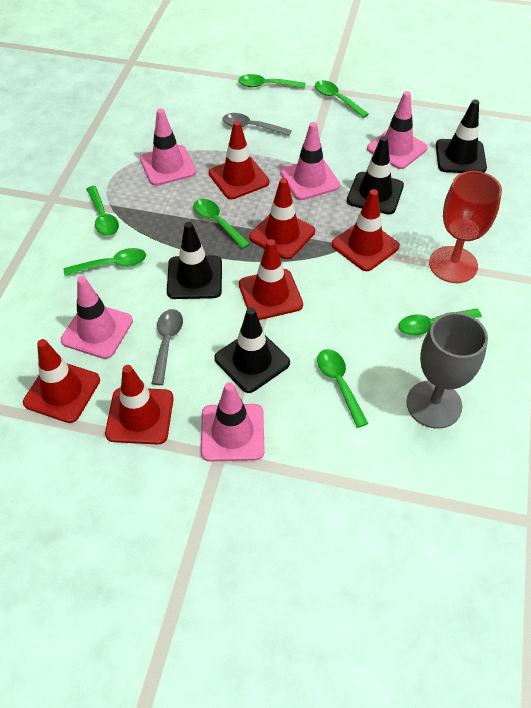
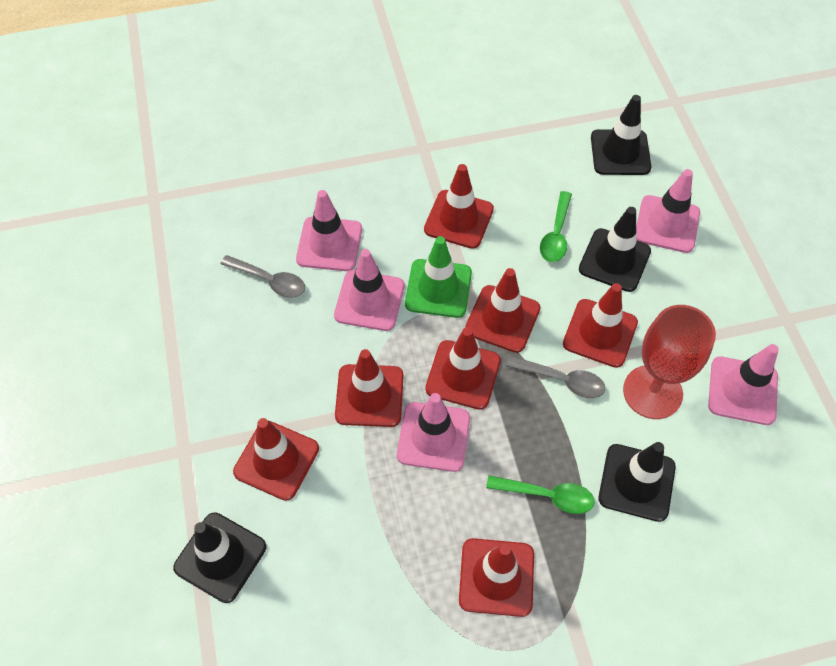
green spoon: 7 -> 2
green traffic cone: 0 -> 1
grey goblet: 1 -> 0
red traffic cone: 6 -> 7

